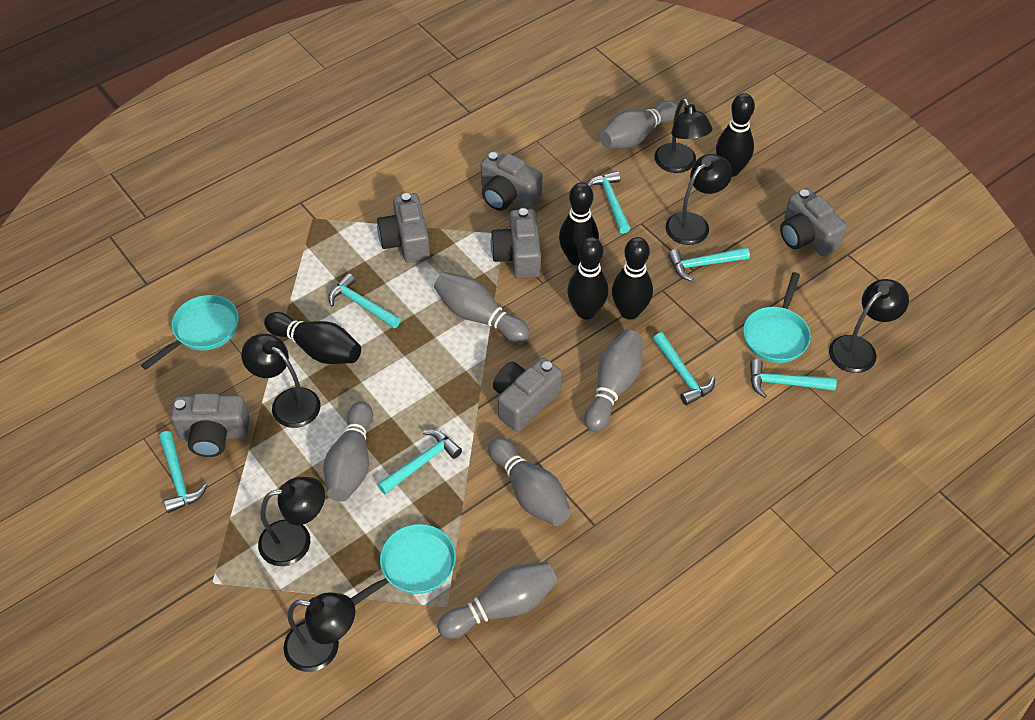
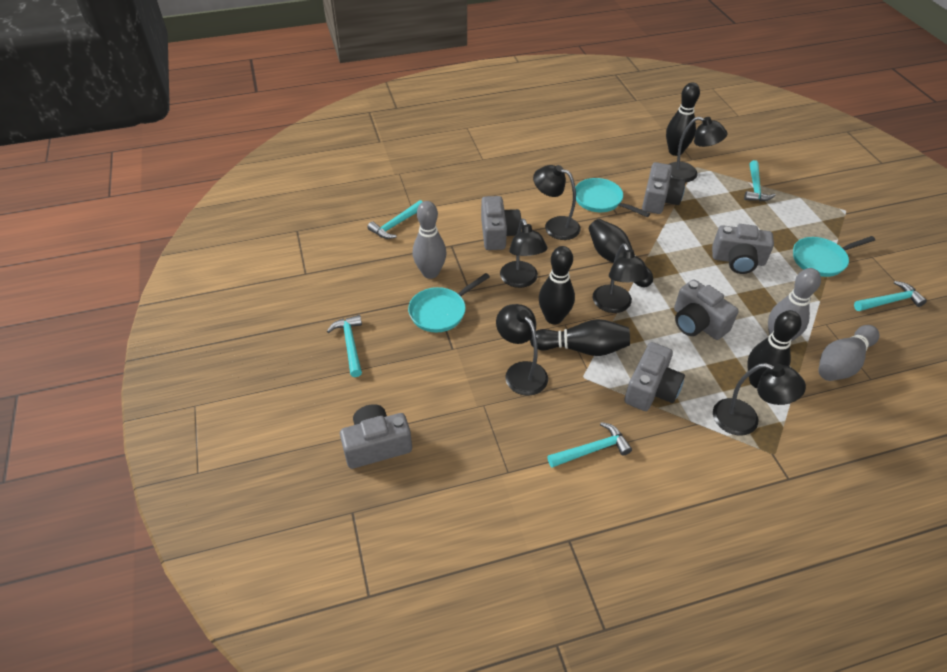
grey bowling pin: 6 -> 3
turquoise hammer: 7 -> 5

